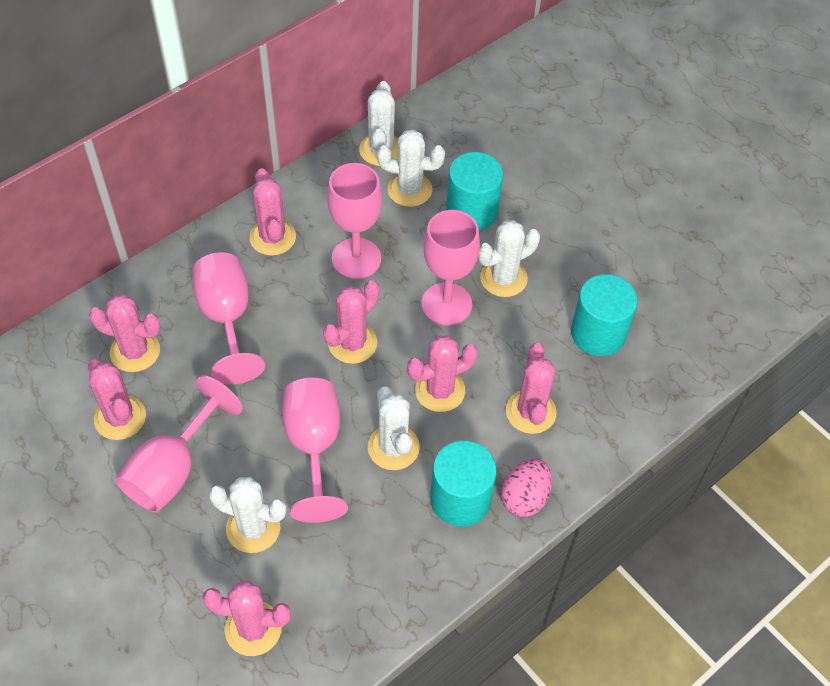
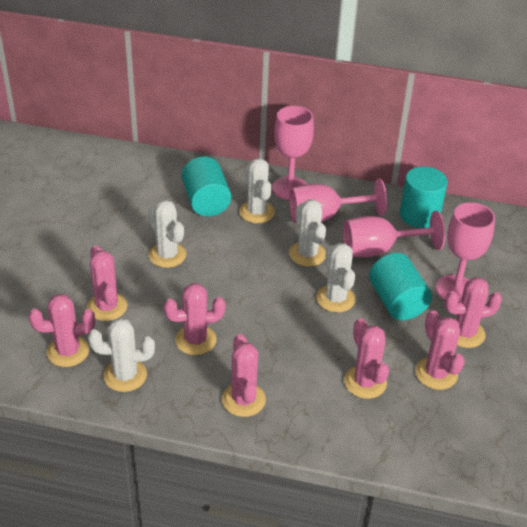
pink egg: 1 -> 0
pink goblet: 5 -> 4

